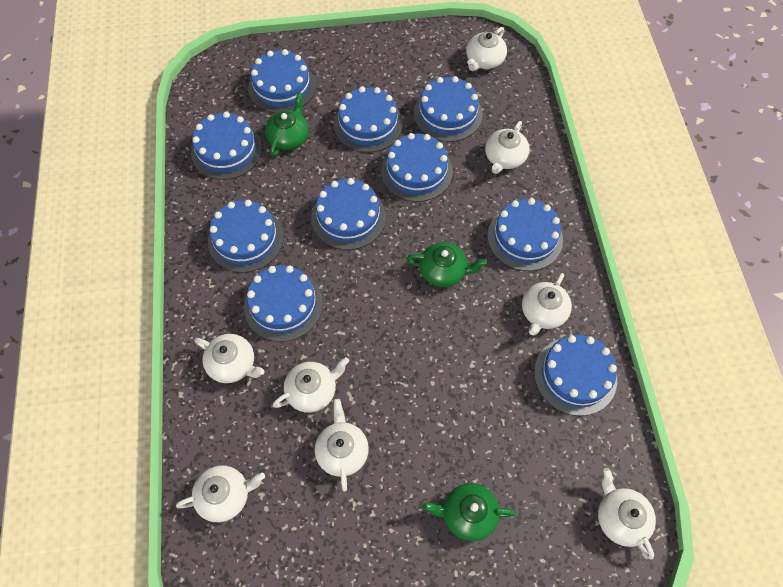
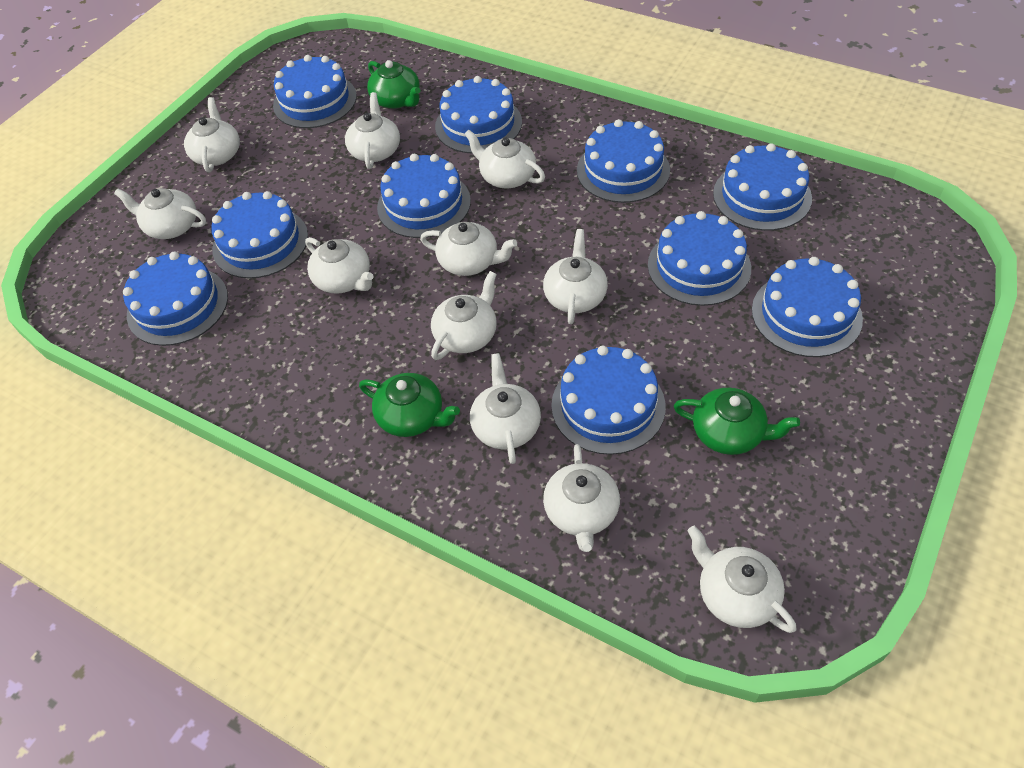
white teapot: 8 -> 11

